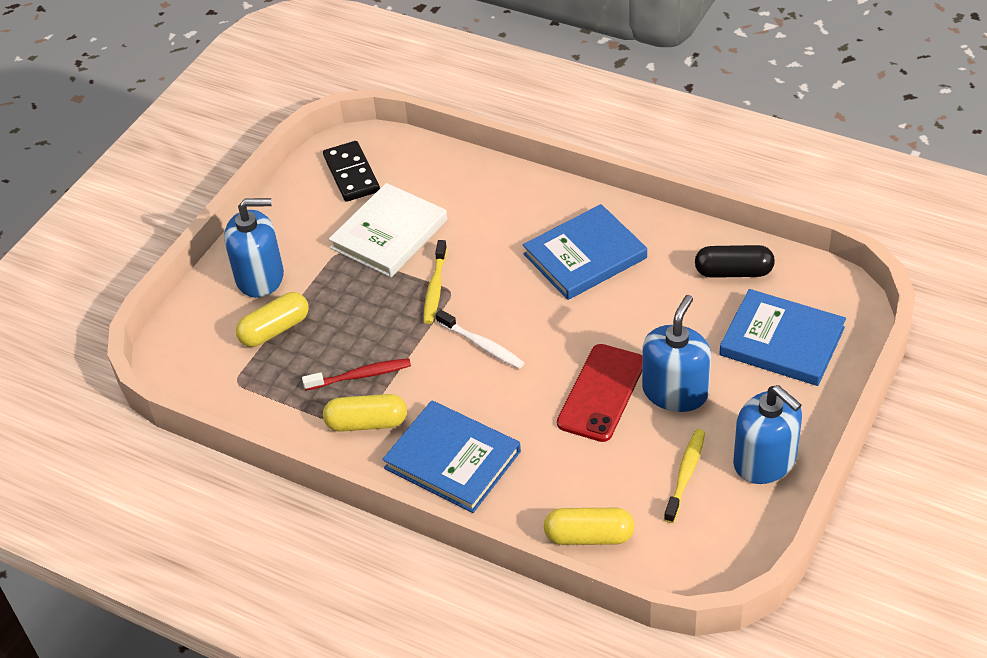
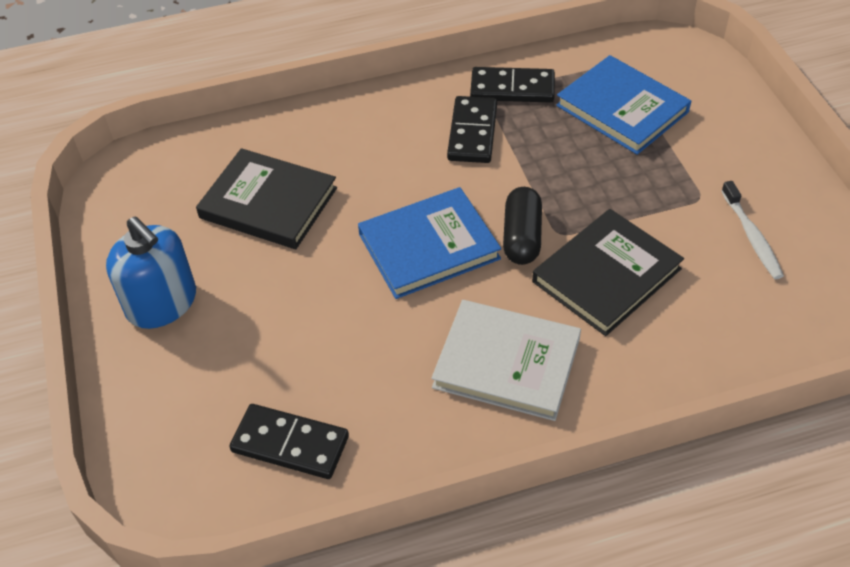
black book: 0 -> 2
black domino: 1 -> 3
blue book: 3 -> 2
blue soap dispenser: 3 -> 1
red phone: 1 -> 0
red toothbrush: 1 -> 0
yellow capsule: 3 -> 0
yellow toothbrush: 2 -> 0

